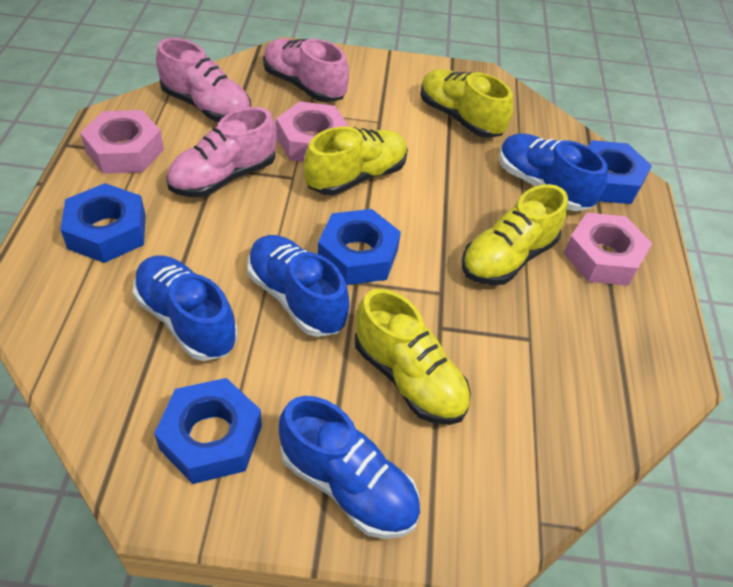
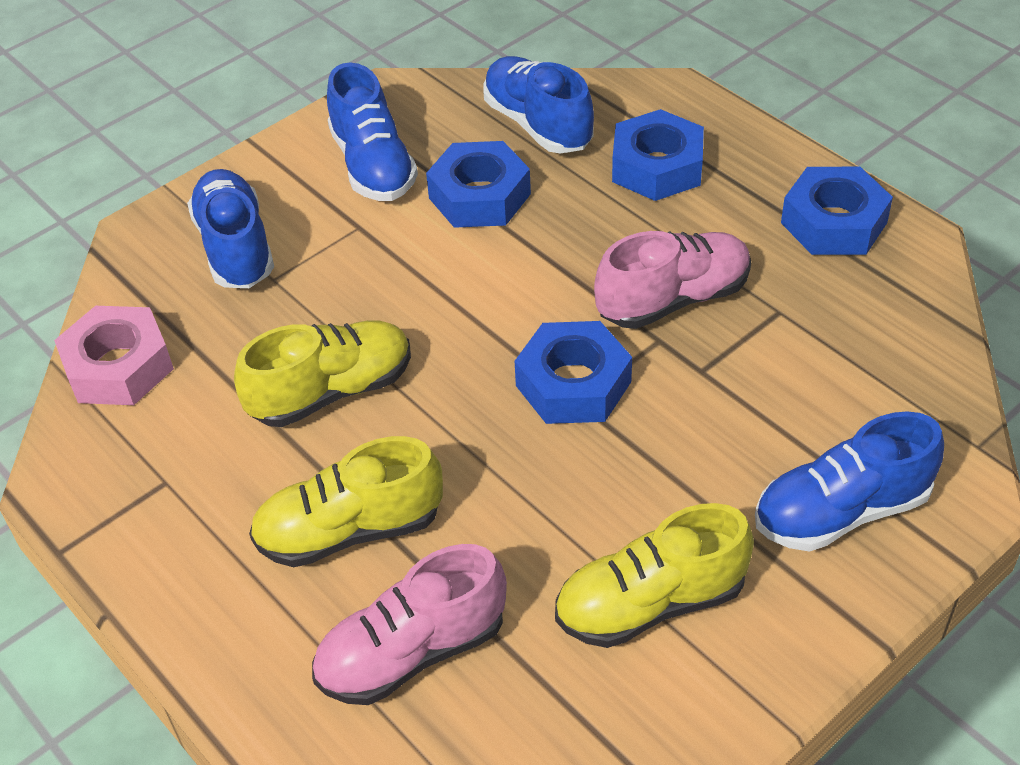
pink nut: 3 -> 1
pink shoe: 3 -> 2
yellow shoe: 4 -> 3

